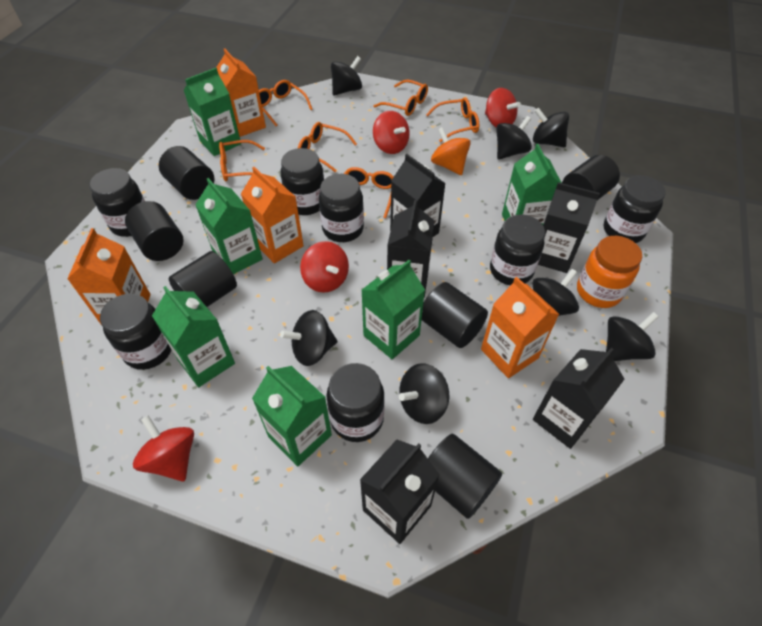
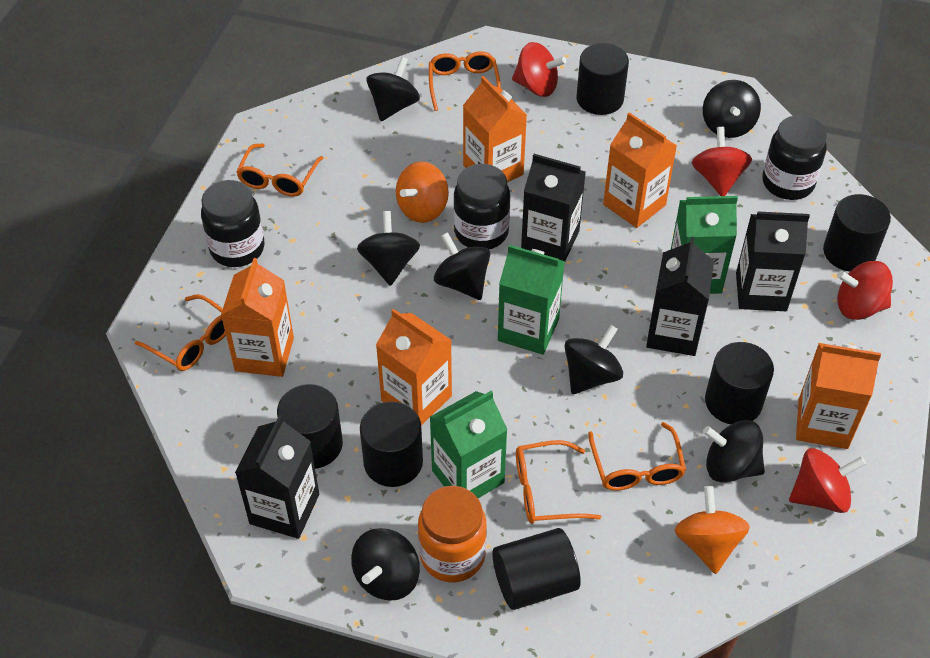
black carton: 5 -> 4
black jar: 7 -> 3
green carton: 6 -> 3
orange carton: 4 -> 5
orange glasses: 6 -> 5
orange spinning top: 1 -> 2

